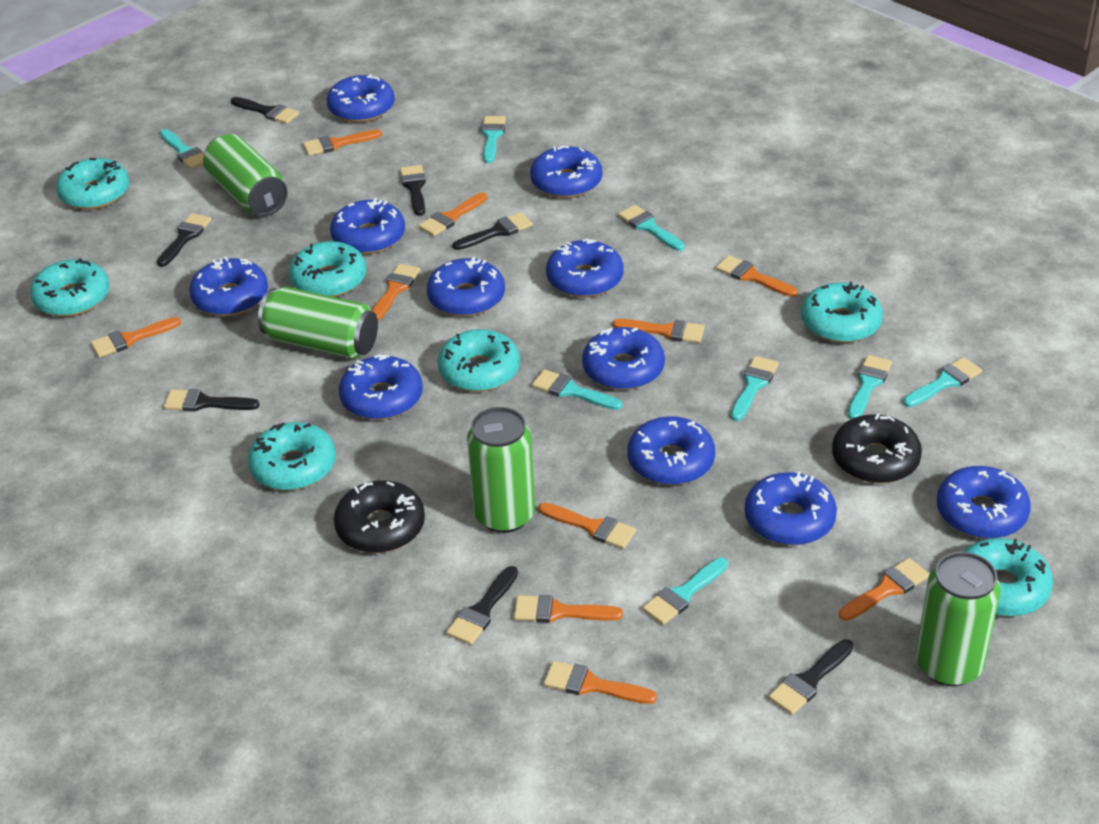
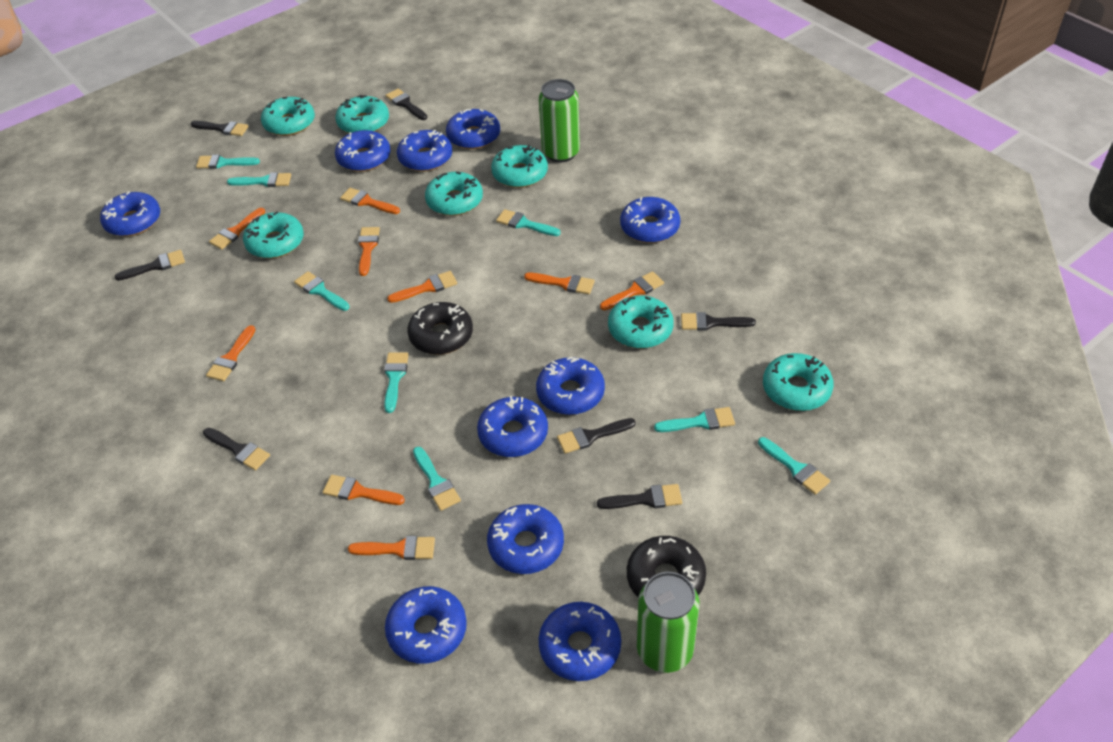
blue donut: 11 -> 10
green can: 4 -> 2
orange brush: 10 -> 9

